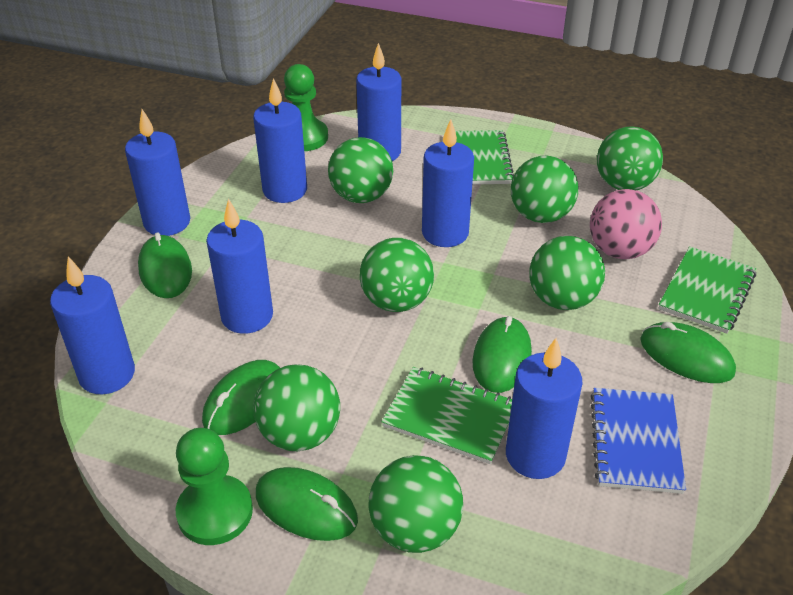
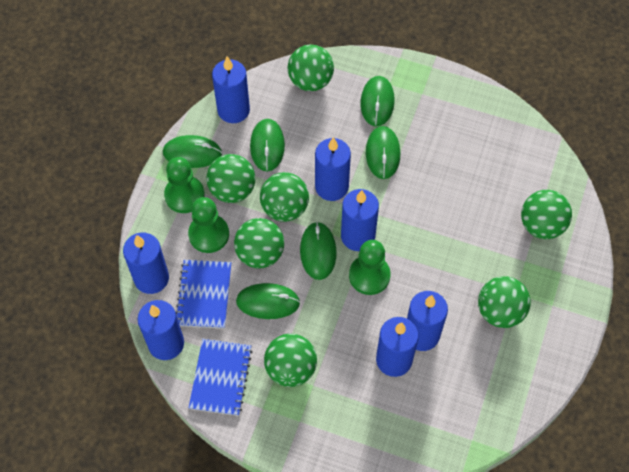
blue notebook: 1 -> 2
green mouse: 5 -> 6
green notebook: 3 -> 0
green pawn: 2 -> 3
pink ball: 1 -> 0

